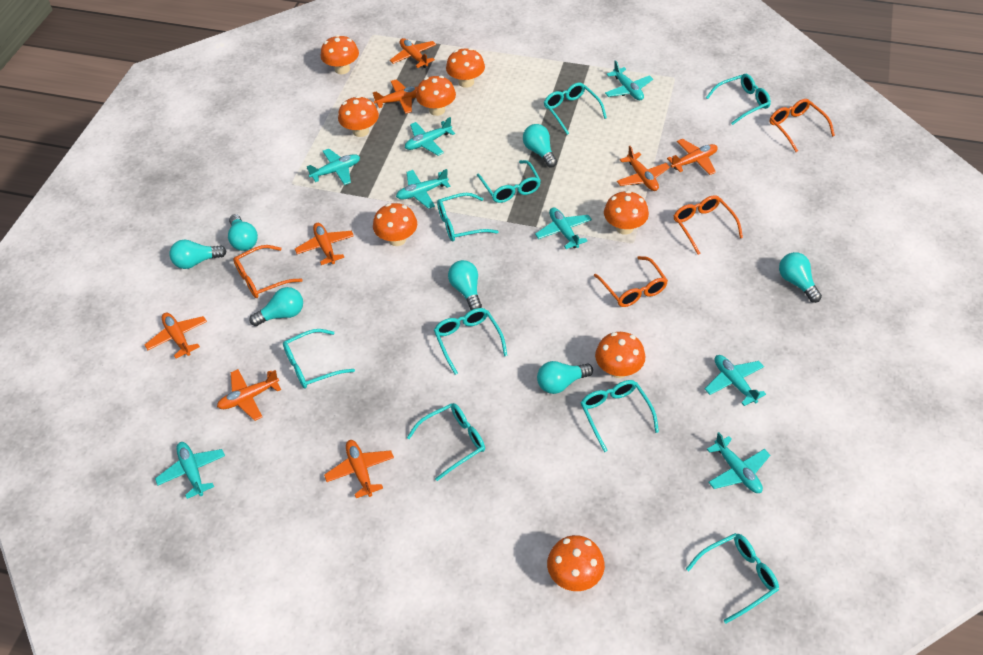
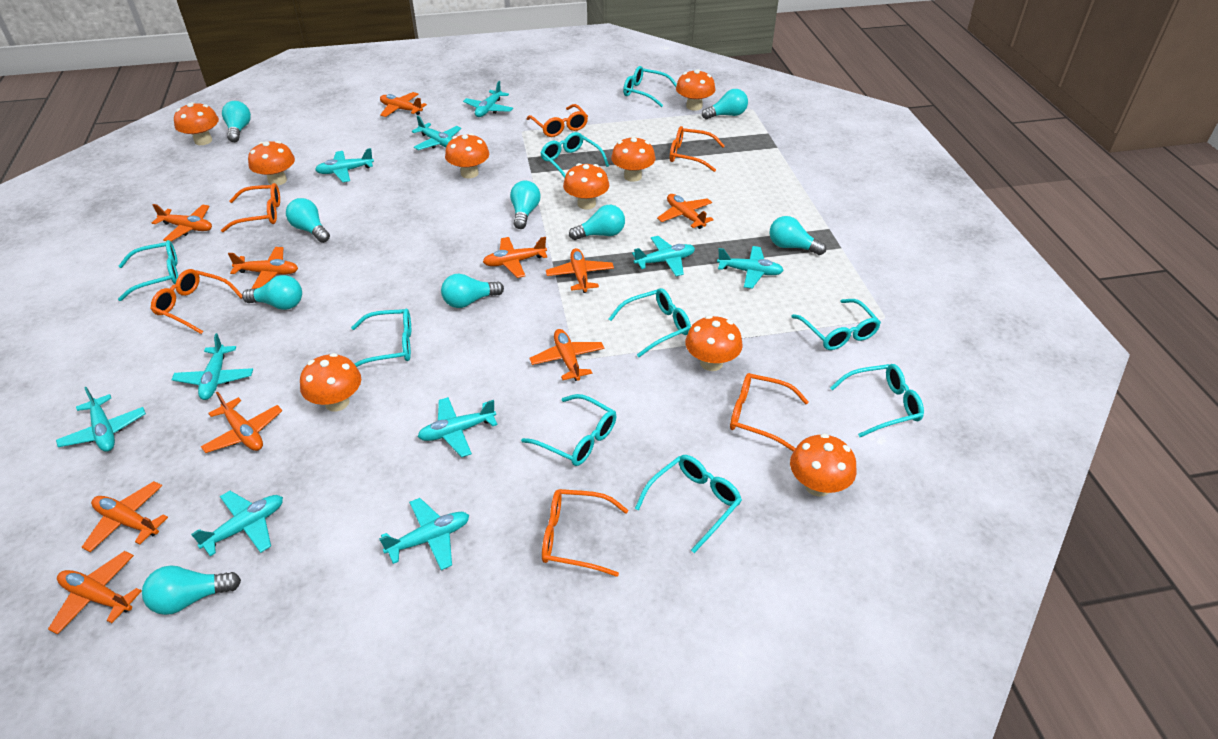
orange glasses: 4 -> 6
orange mushroom: 8 -> 9
orange plane: 8 -> 10
turquoise light bulb: 7 -> 9
turquoise plane: 8 -> 10

